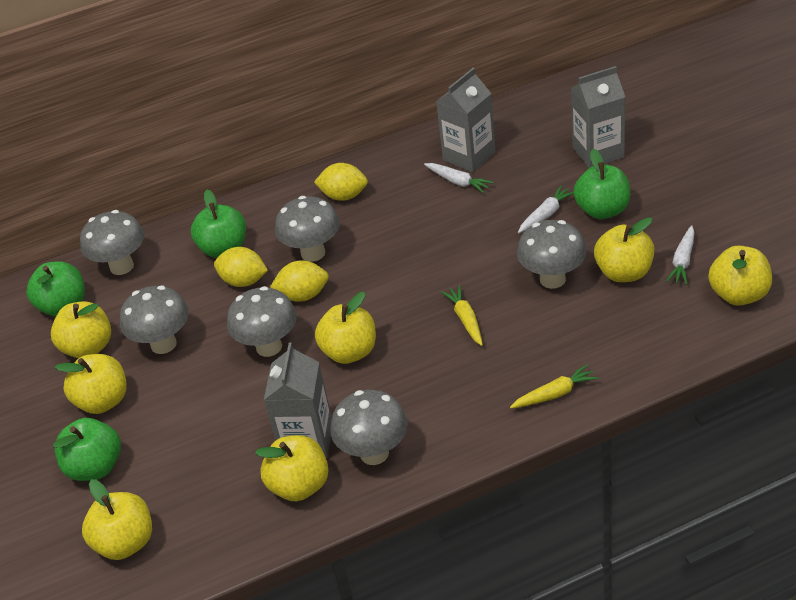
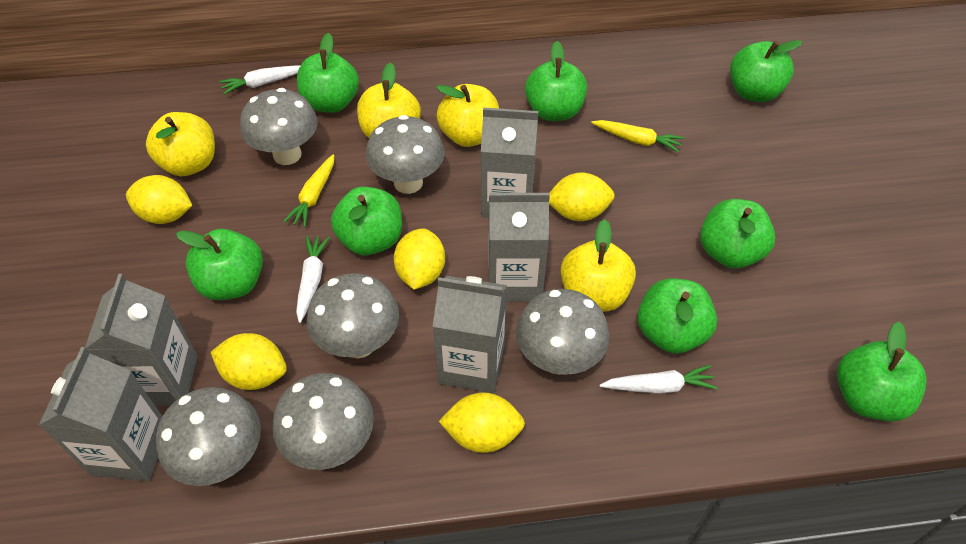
green apple: 4 -> 8
grey carton: 3 -> 5
yellow apple: 7 -> 4
yellow lemon: 3 -> 5

